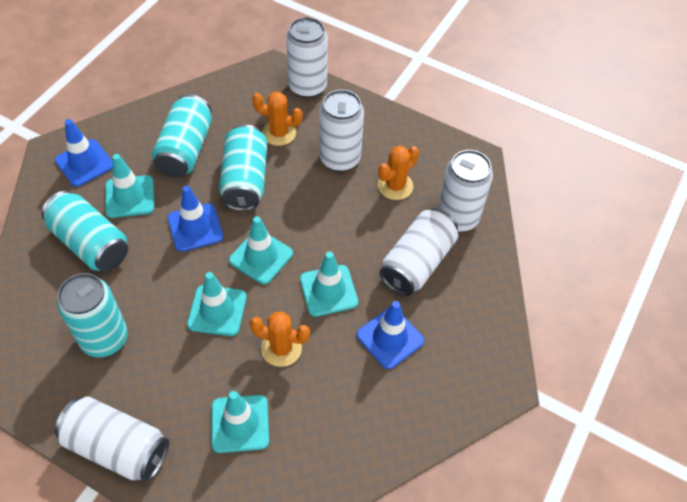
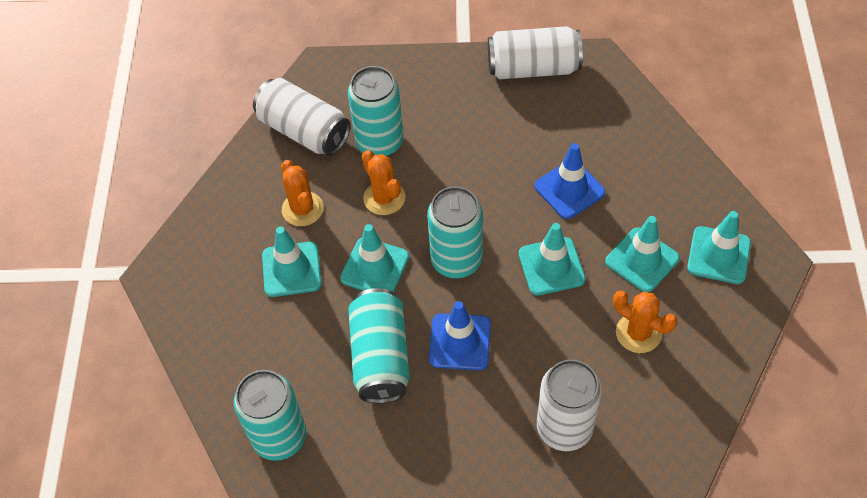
blue traffic cone: 3 -> 2
white can: 5 -> 3

